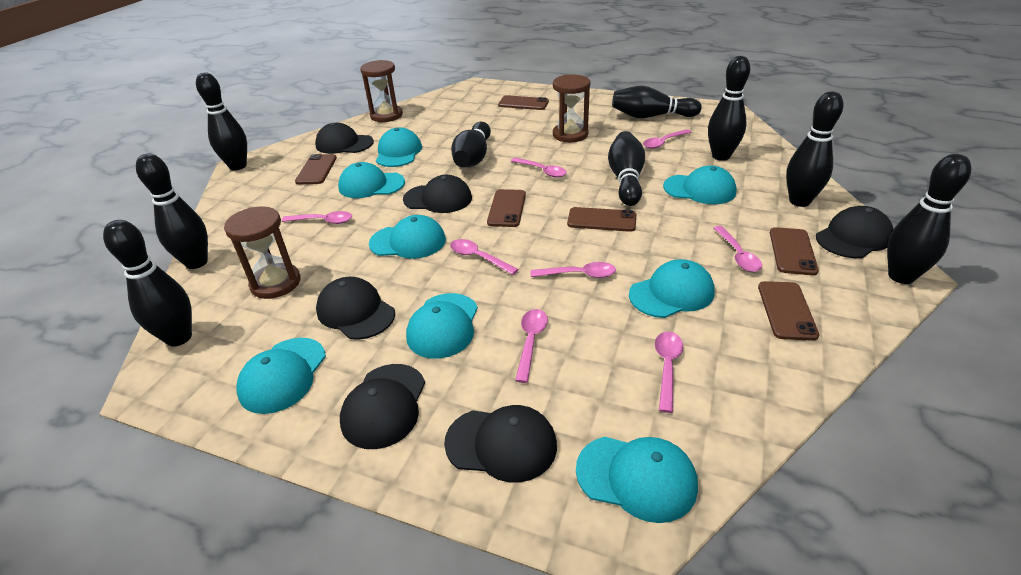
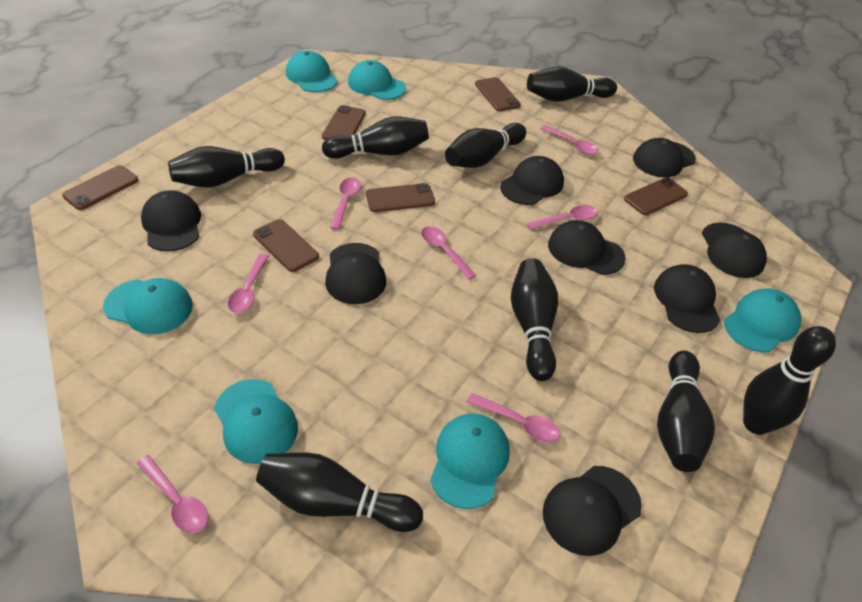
black bowling pin: 9 -> 8
black cap: 6 -> 8
brown hourglass: 3 -> 0
pink spoon: 8 -> 7
turquoise cap: 8 -> 6

